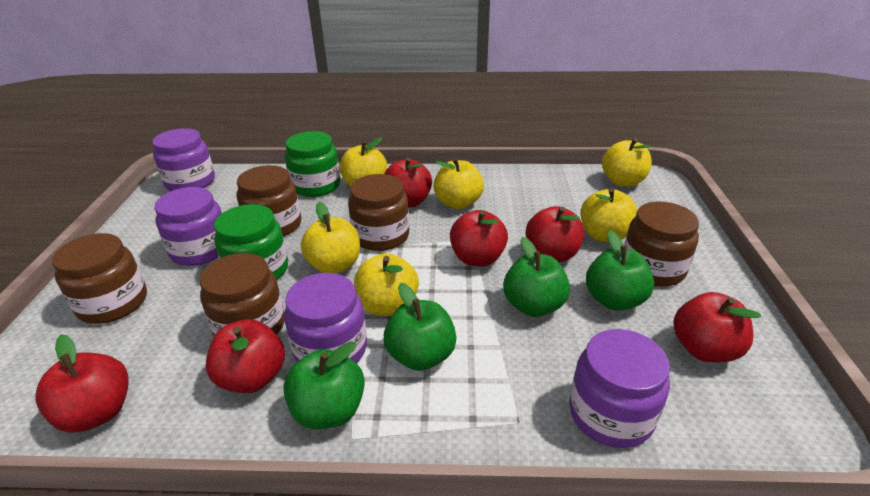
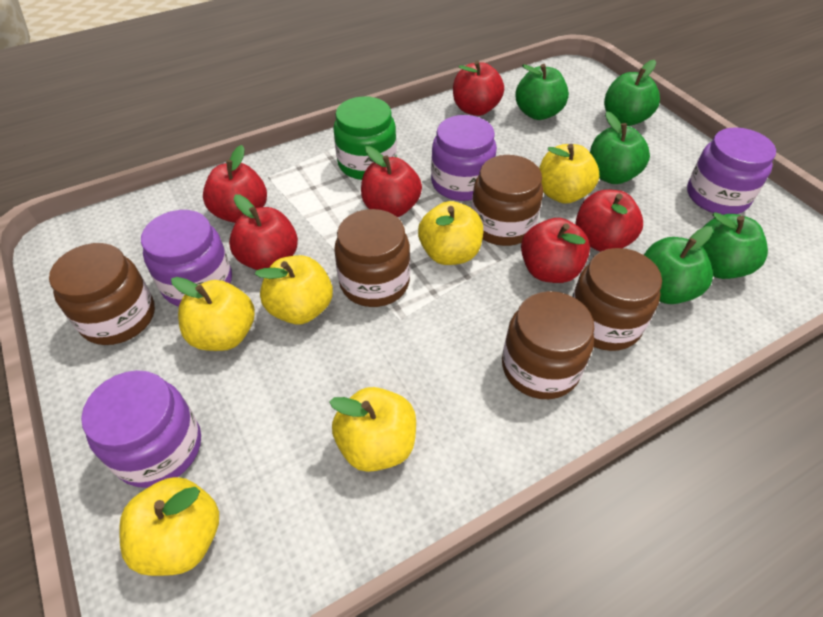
green apple: 4 -> 5
green jar: 2 -> 1

